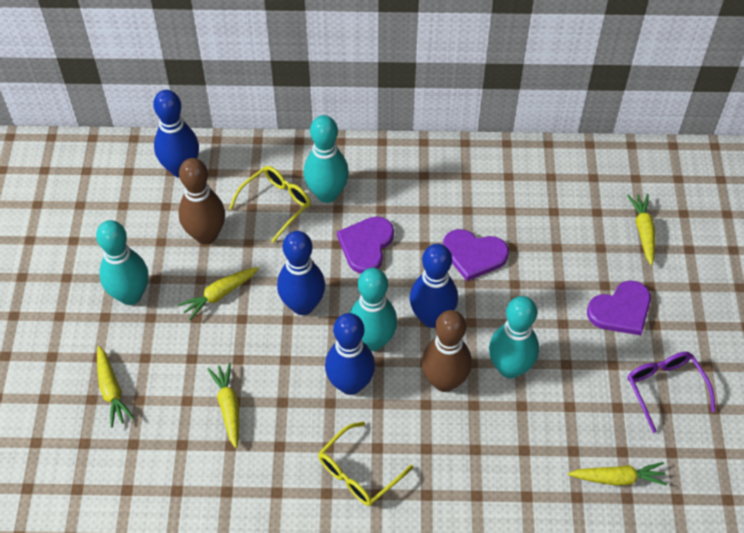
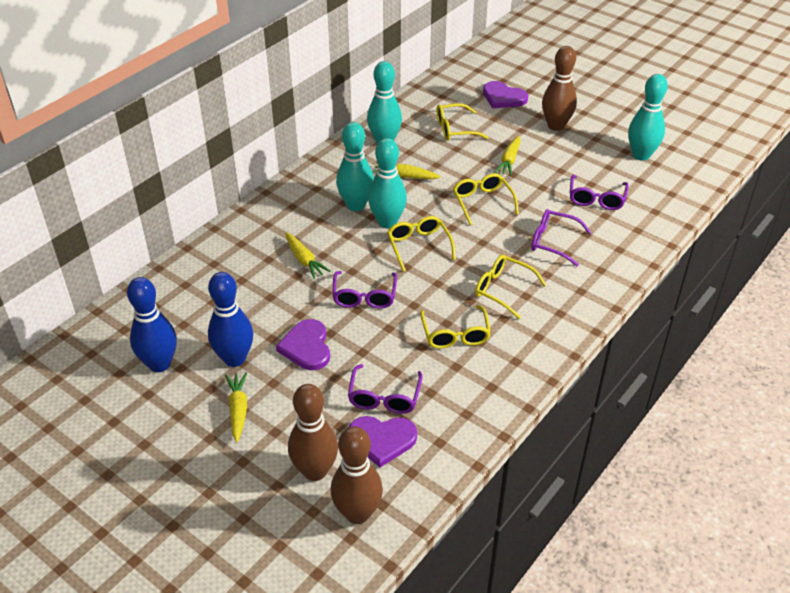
blue bowling pin: 4 -> 2
brown bowling pin: 2 -> 3
purple glasses: 1 -> 4
yellow carrot: 5 -> 4
yellow glasses: 2 -> 5

